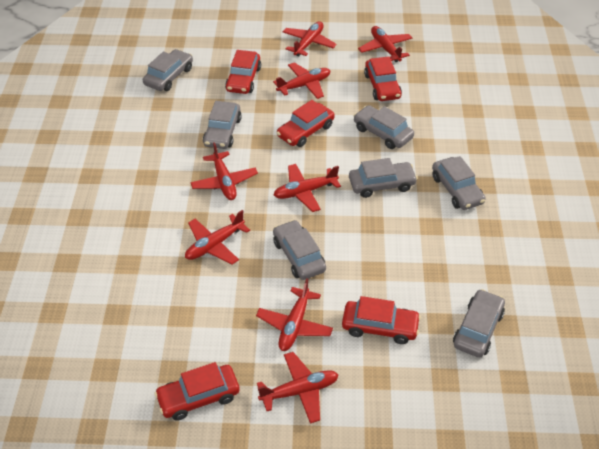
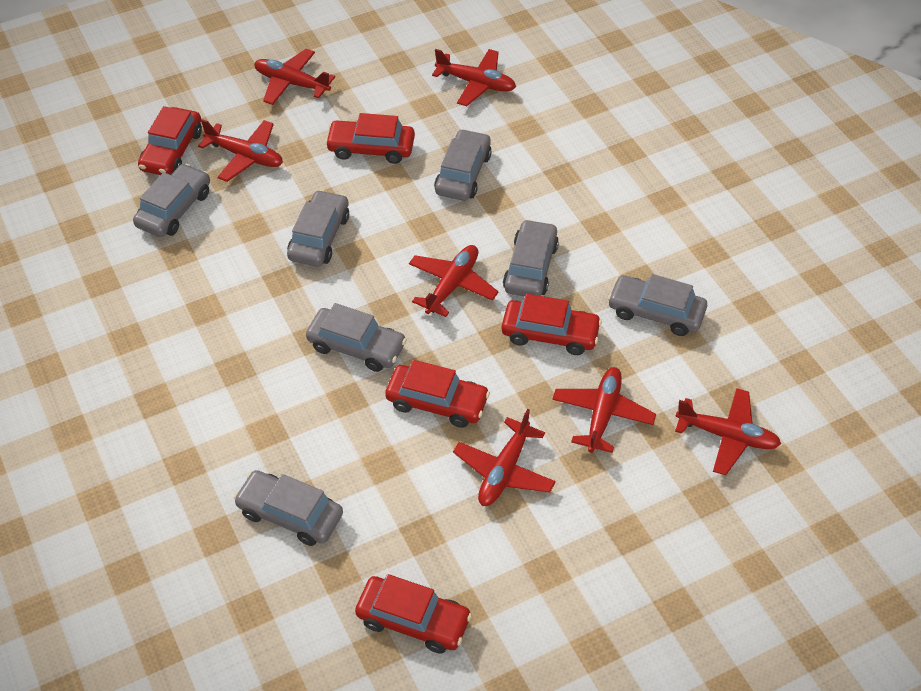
red plane: 8 -> 7

